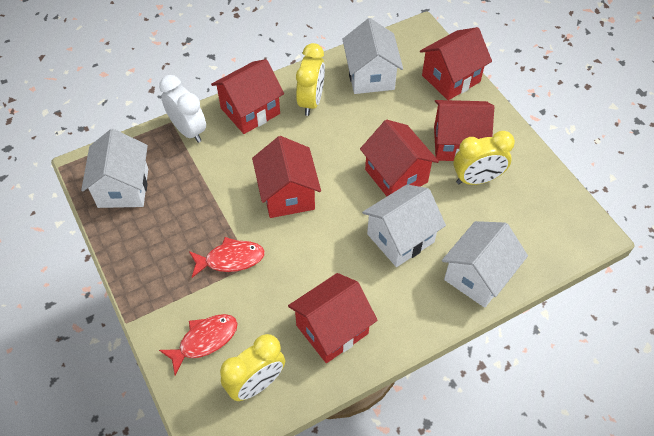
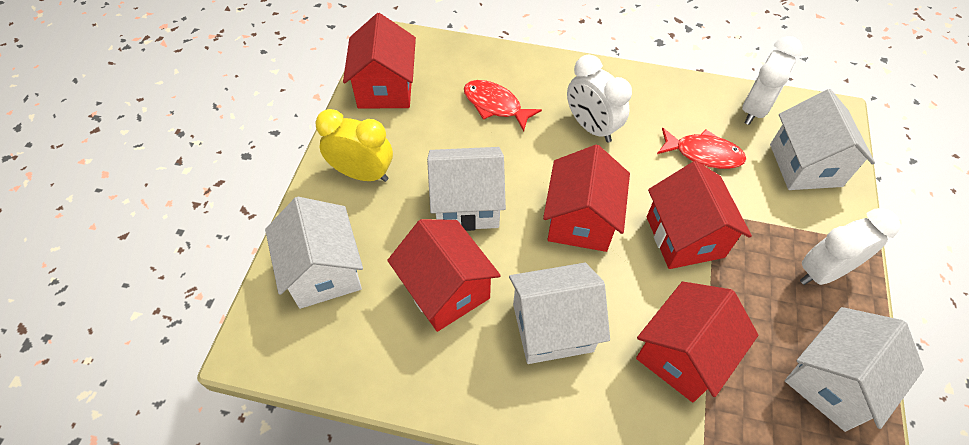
red house: 6 -> 5
white clock: 1 -> 3
white house: 4 -> 5
yellow clock: 3 -> 1

